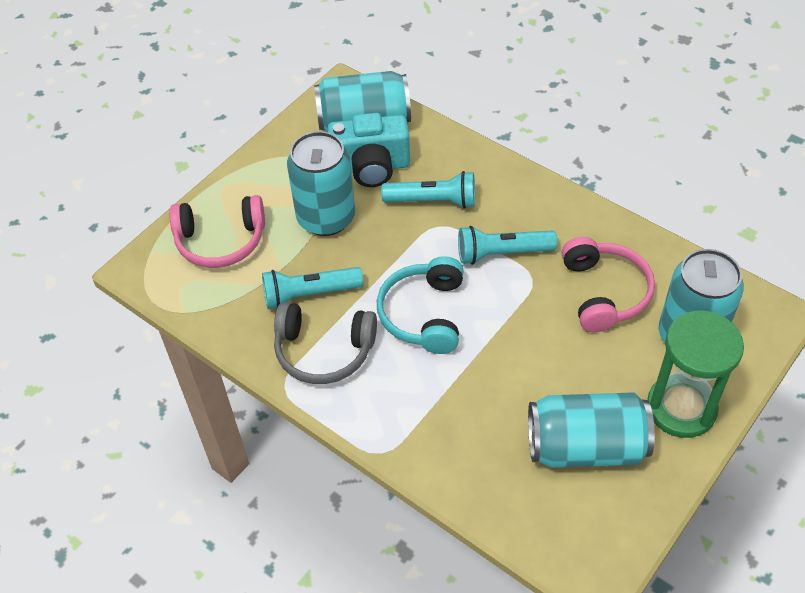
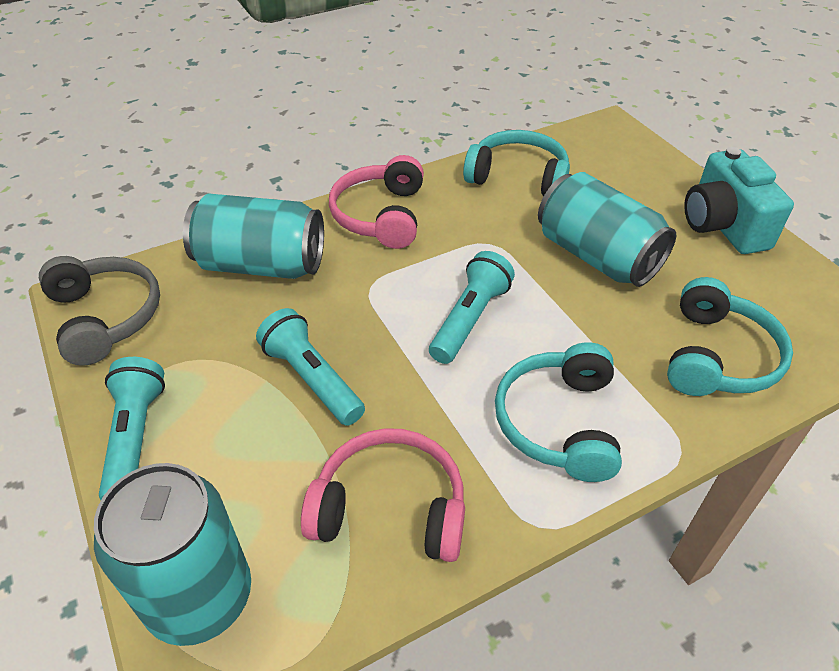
green hourglass: 1 -> 0
turquoise can: 4 -> 3
turquoise headphones: 1 -> 3

